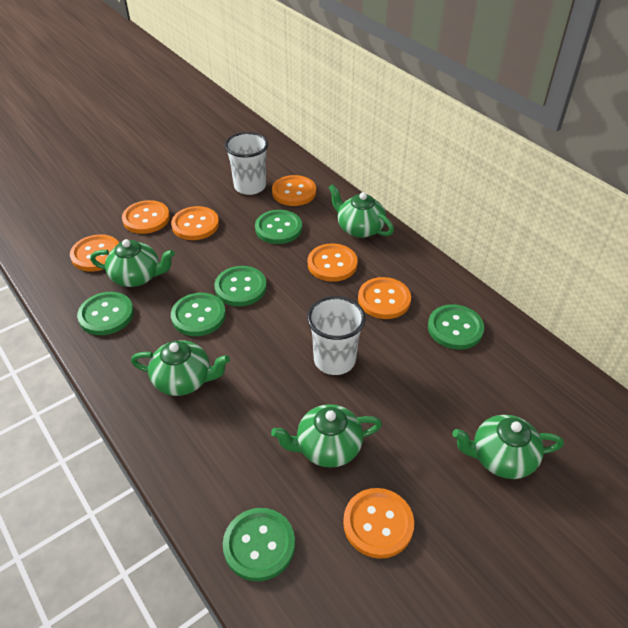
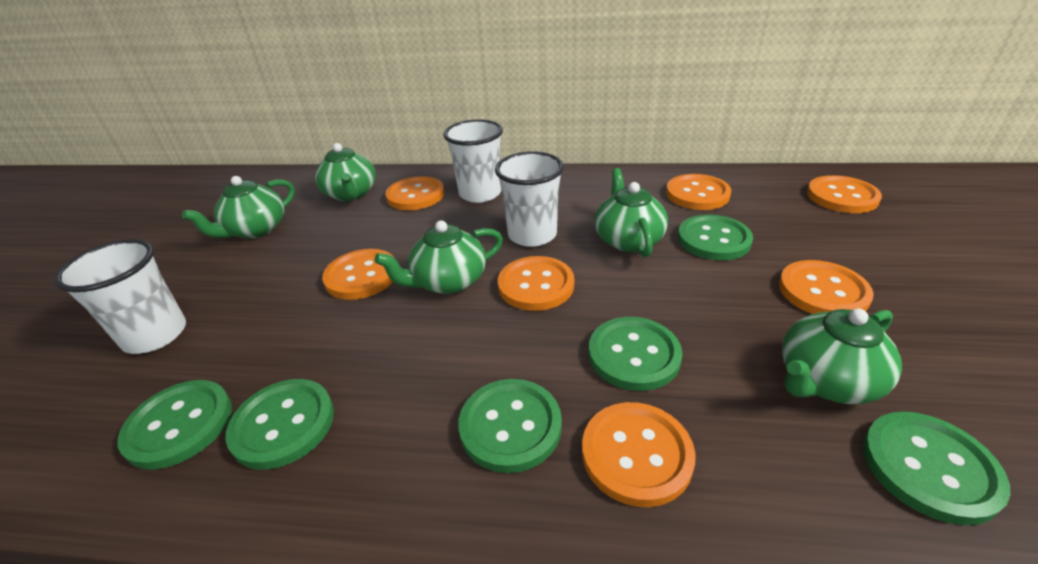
white cup: 2 -> 3

